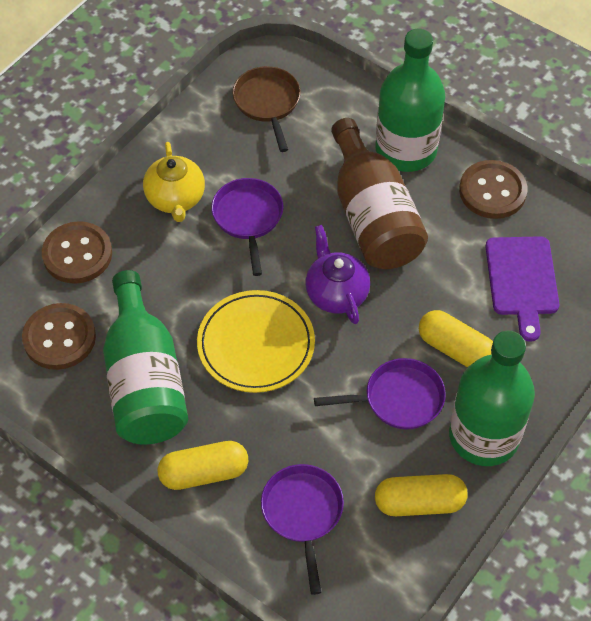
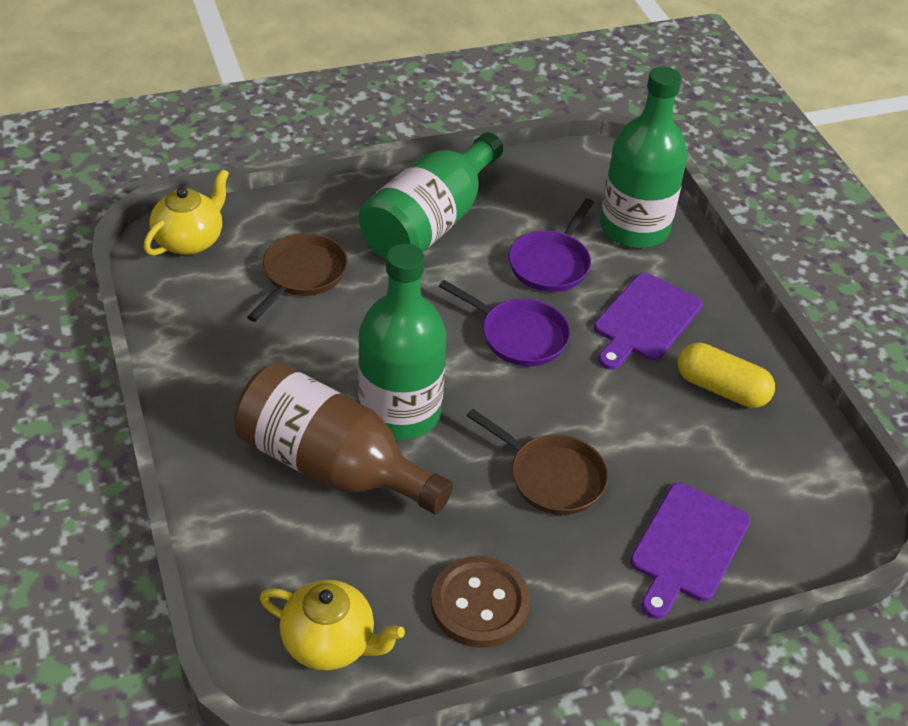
brown button: 3 -> 1
brown pan: 1 -> 2
purple cutting board: 1 -> 2
purple pan: 3 -> 2
purple teapot: 1 -> 0
yellow capsule: 3 -> 1
yellow plate: 1 -> 0
yellow teapot: 1 -> 2

